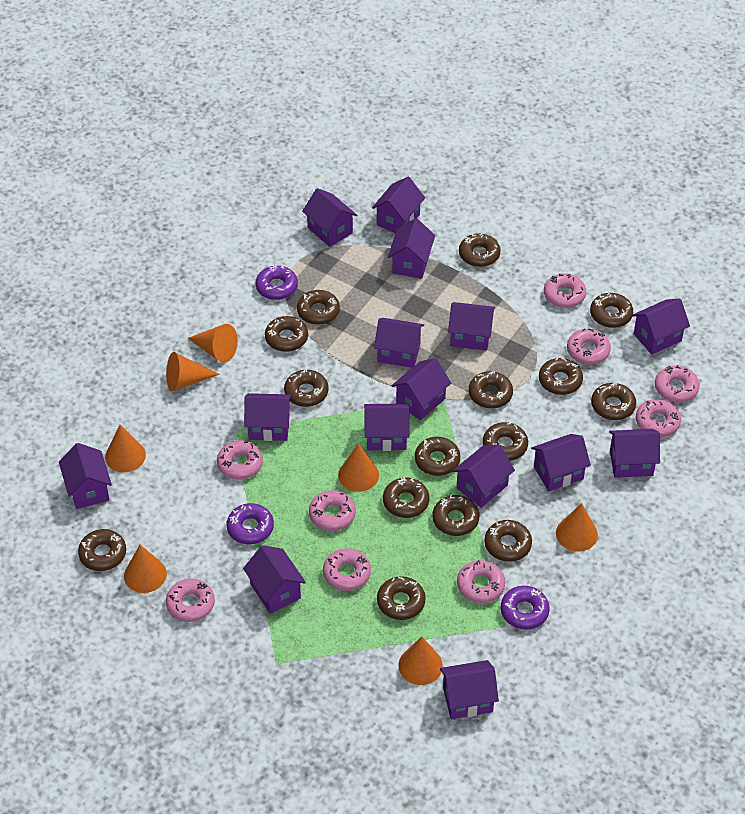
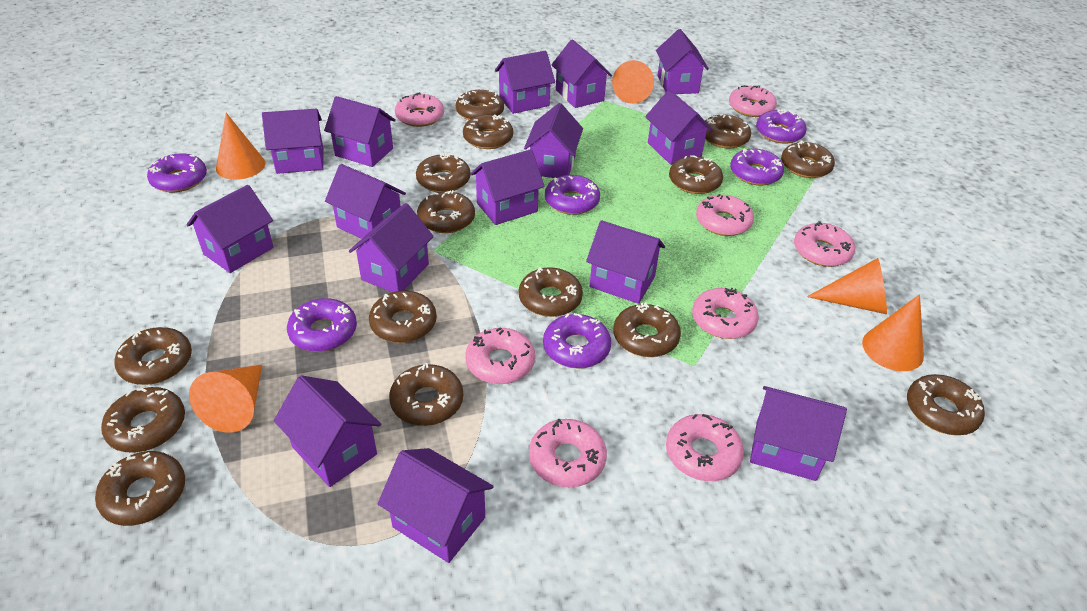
orange cone: 7 -> 5
pink donut: 9 -> 8
purple donut: 3 -> 6

